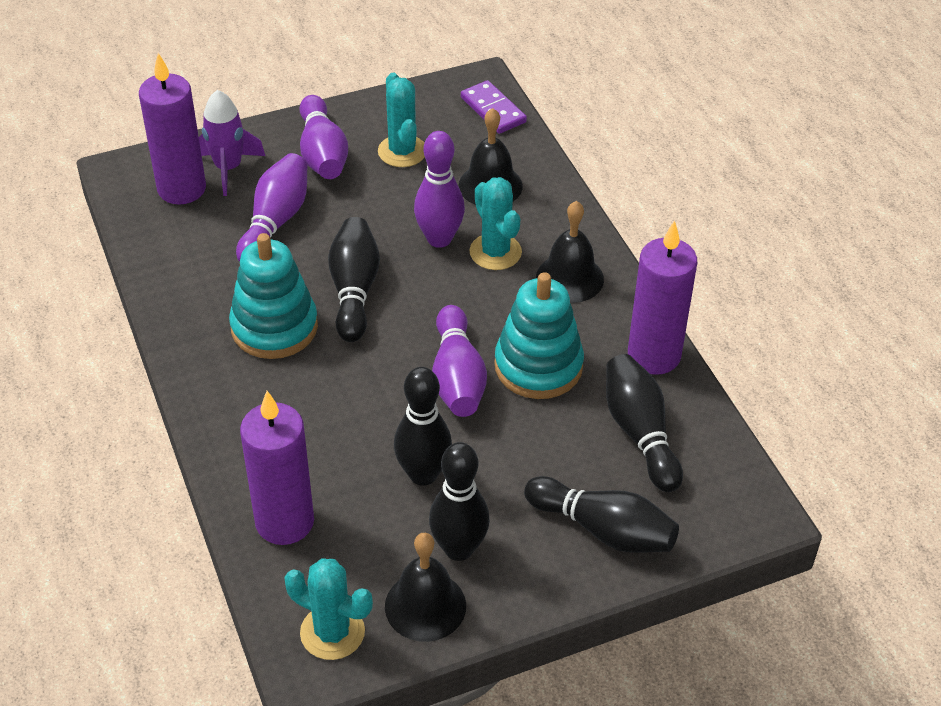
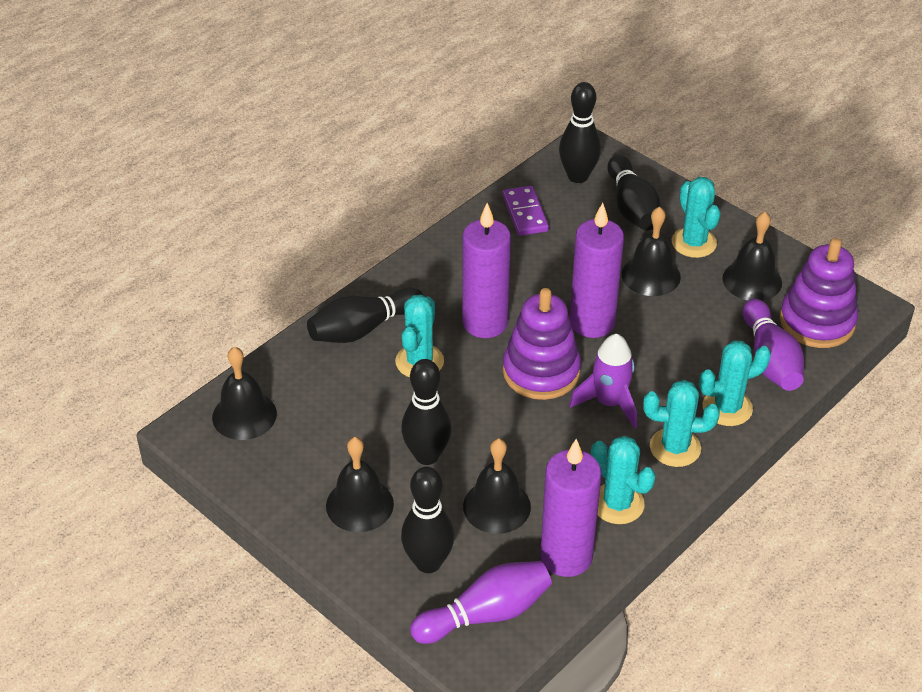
black bell: 3 -> 5
purple bowling pin: 4 -> 2
purple stacking toy: 0 -> 2
turquoise cactus: 3 -> 5
turquoise stacking toy: 2 -> 0

